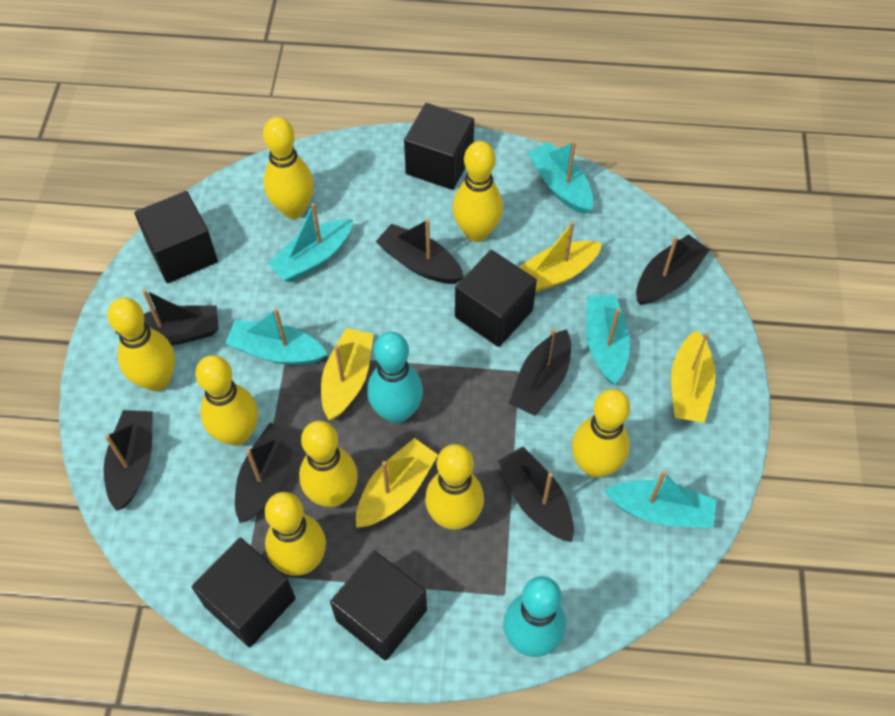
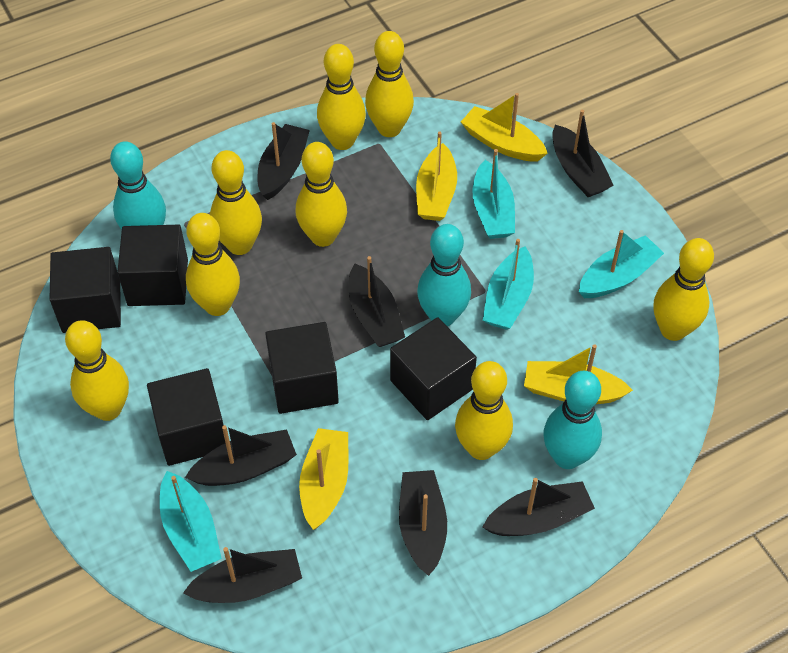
turquoise boat: 5 -> 4
turquoise bowling pin: 2 -> 3

